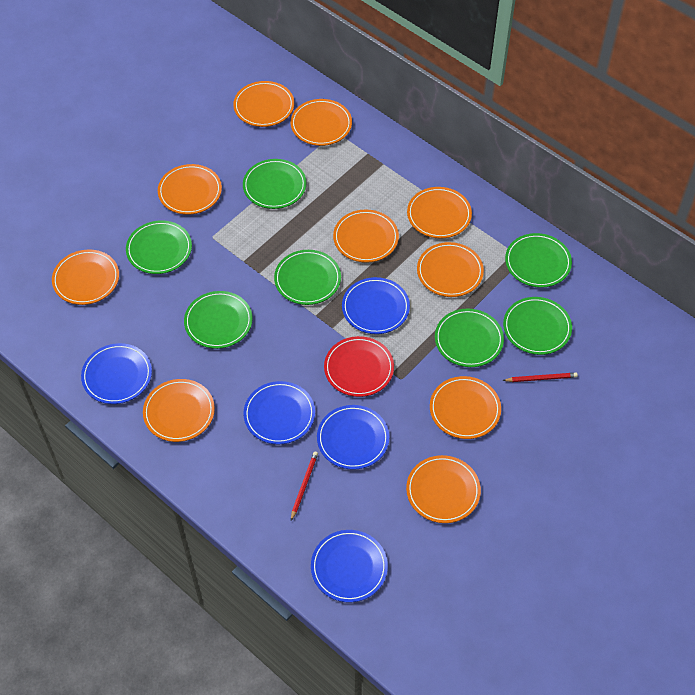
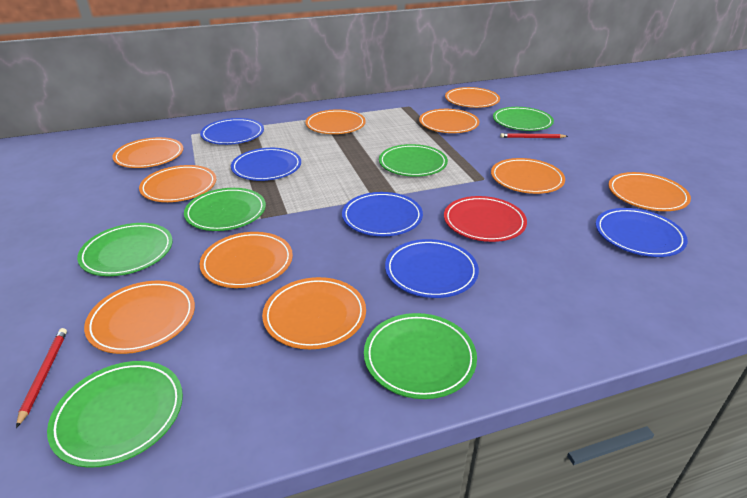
green plate: 7 -> 6

